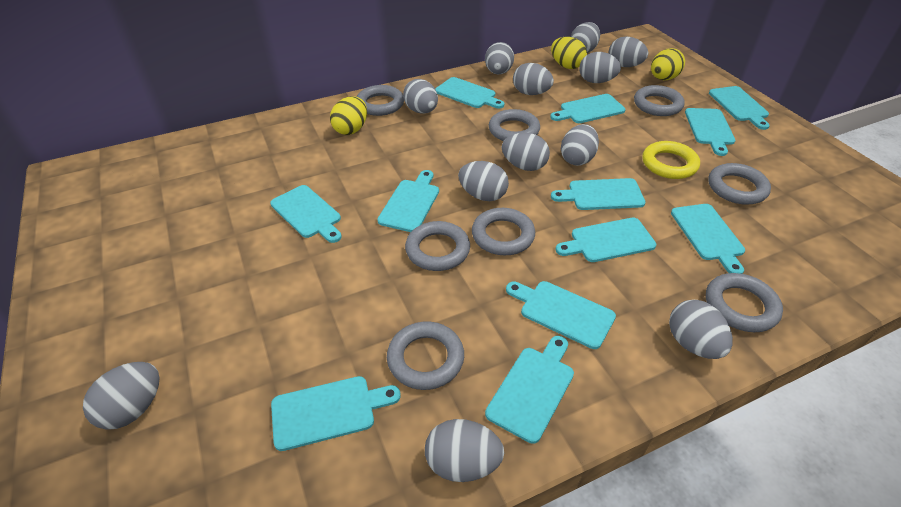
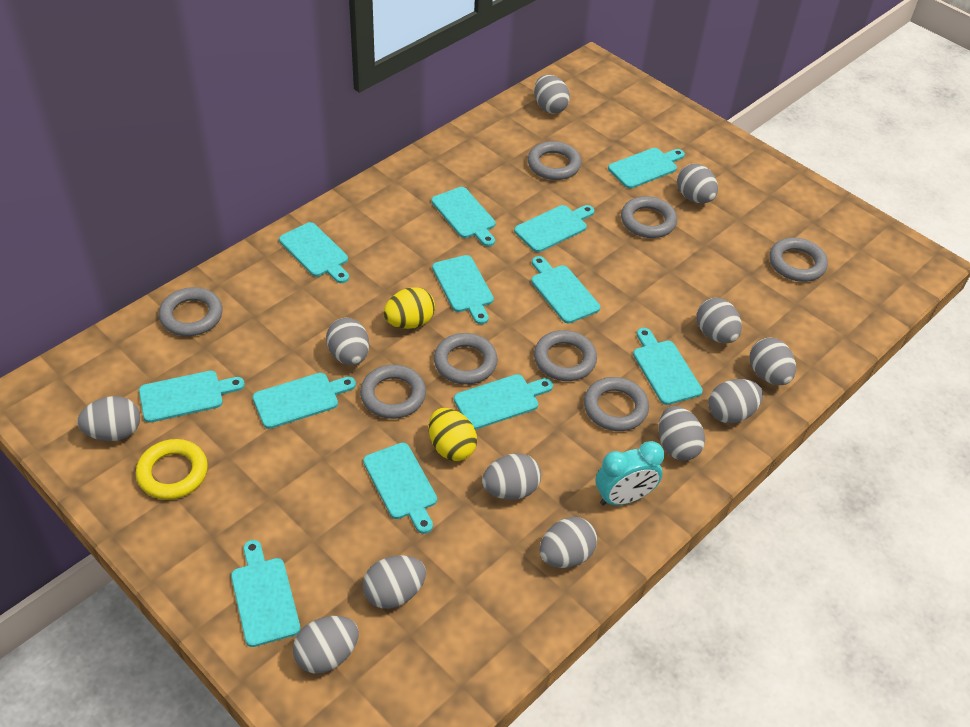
turquoise clock: 0 -> 1
yellow egg: 3 -> 2

